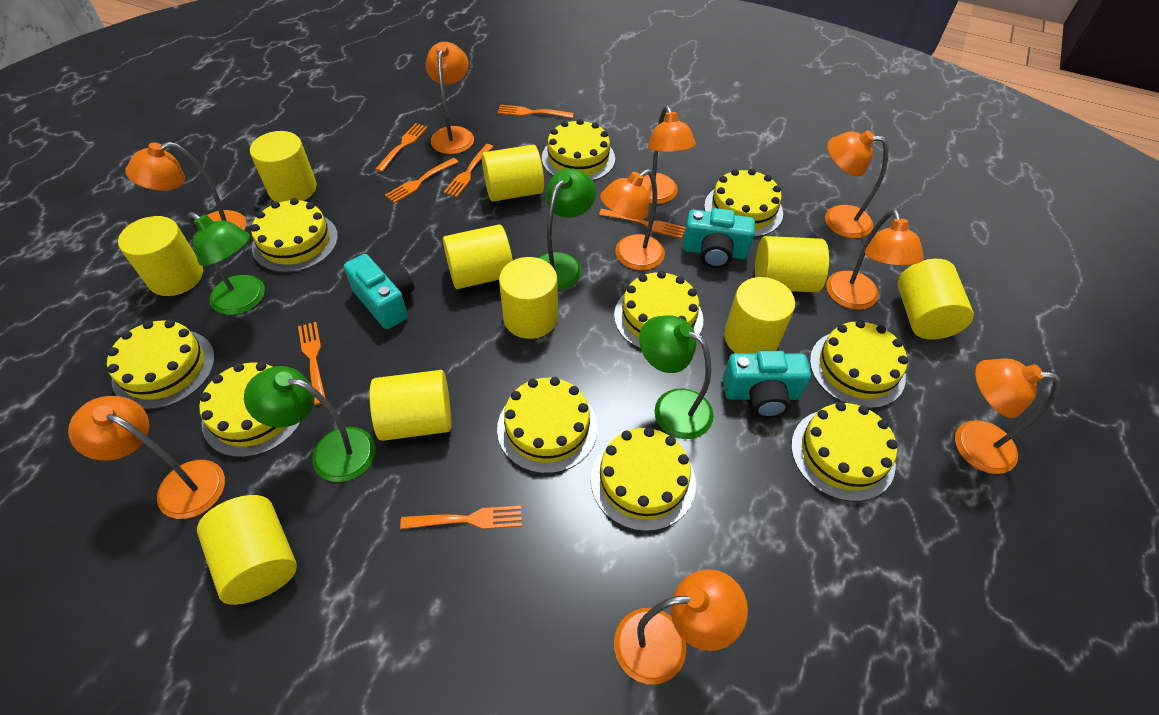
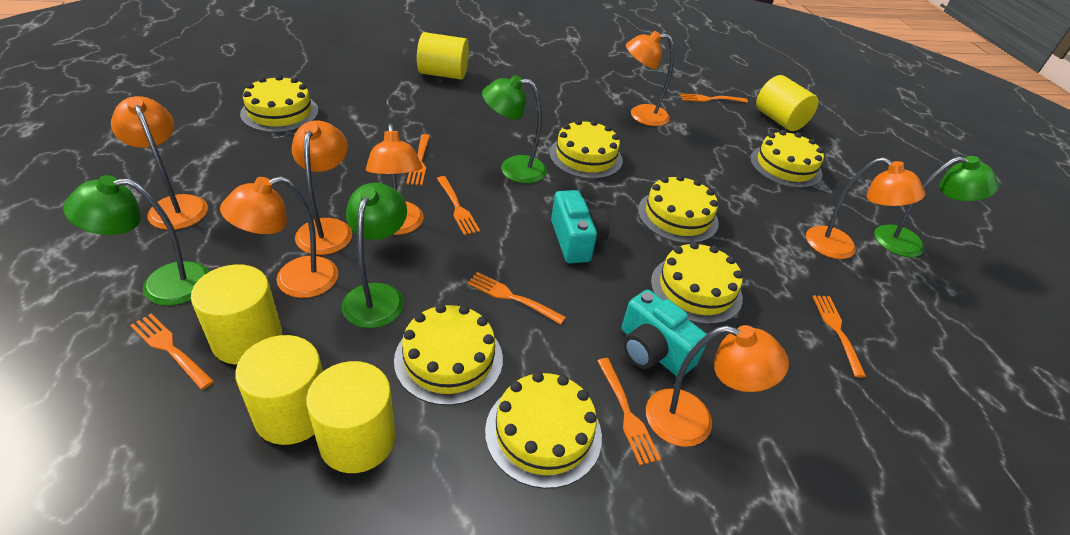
orange lamp: 9 -> 7
turquoise camera: 3 -> 2
yellow cake: 10 -> 7
yellow cylinder: 10 -> 5

